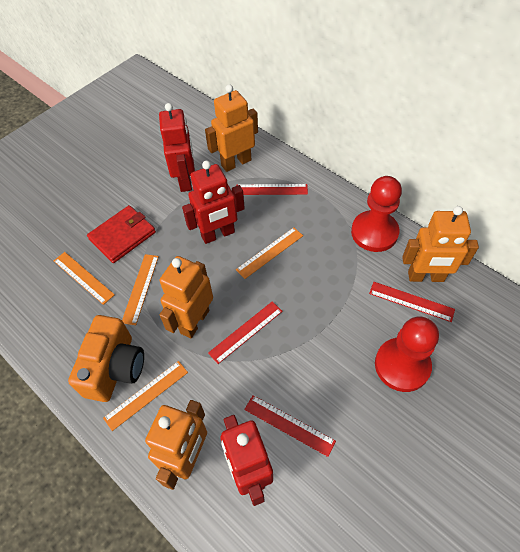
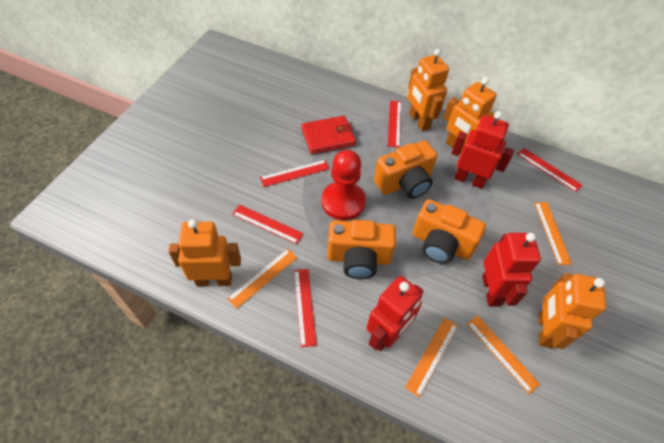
orange camera: 1 -> 3
red pawn: 2 -> 1
red ruler: 4 -> 5

